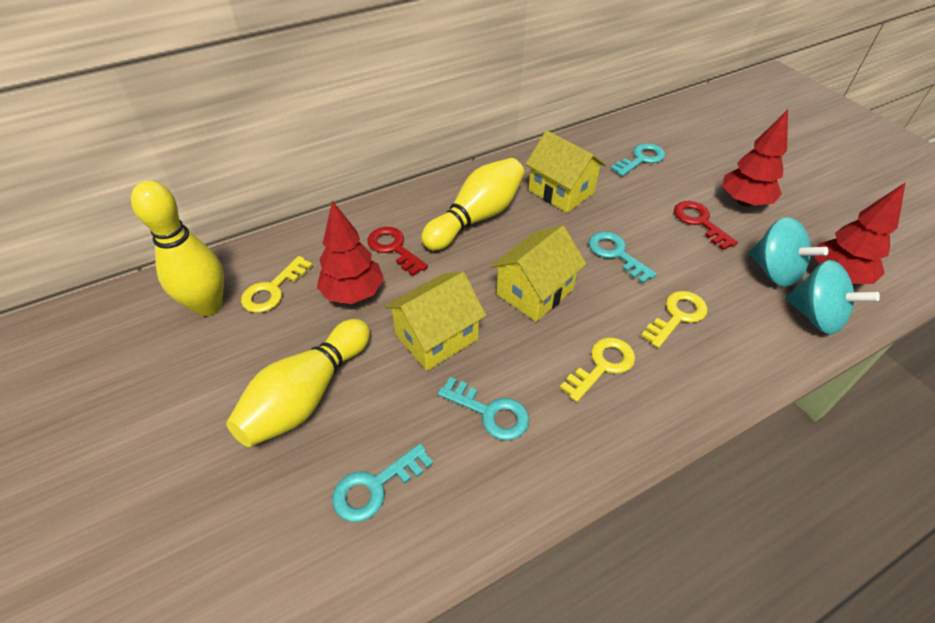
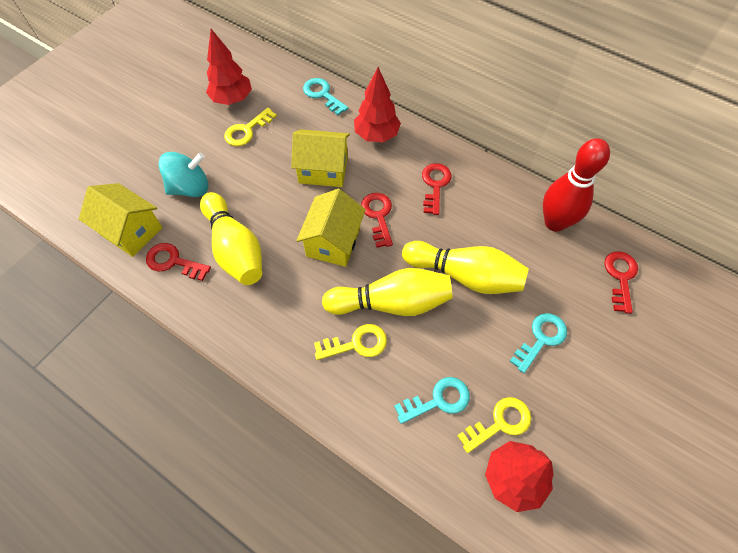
red bowling pin: 0 -> 1
red key: 2 -> 4
turquoise key: 4 -> 3
turquoise spinning top: 2 -> 1

